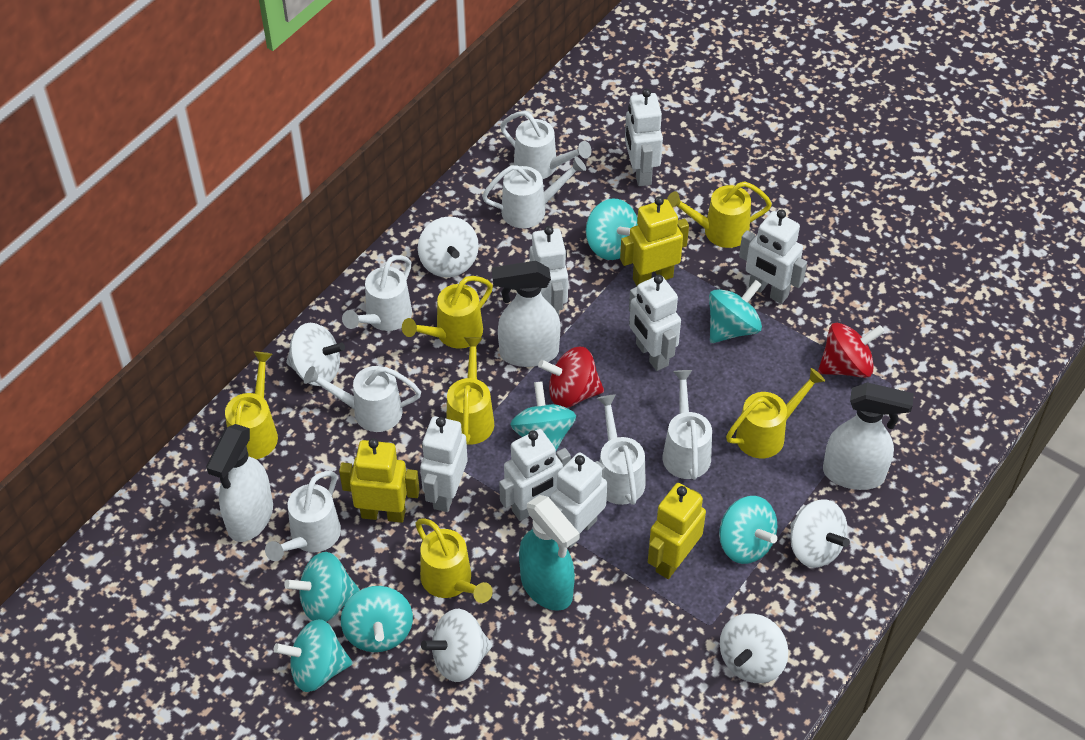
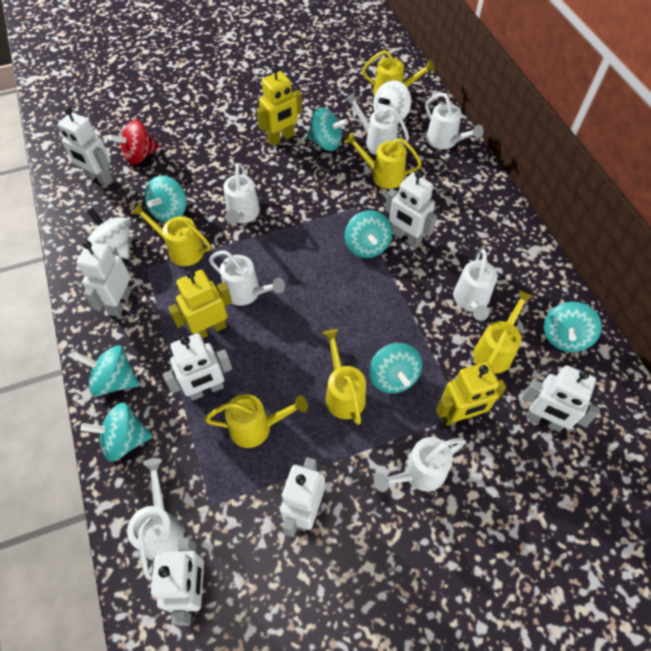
red spinning top: 2 -> 1
turquoise spray bottle: 1 -> 0
white spinning top: 5 -> 2
white spray bottle: 3 -> 0

